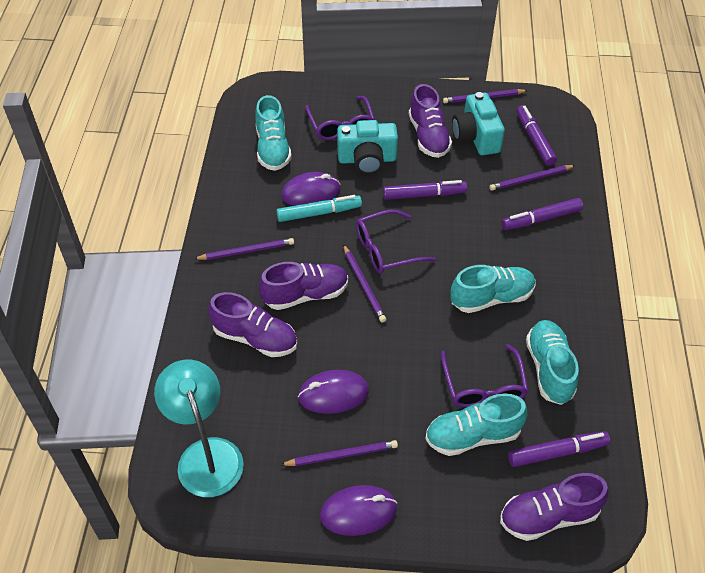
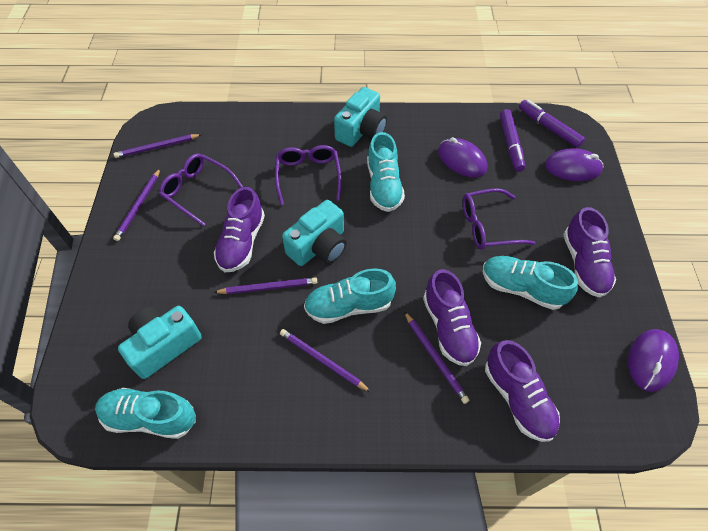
purple marker: 4 -> 2
turquoise camera: 2 -> 3
turquoise lamp: 1 -> 0
turquoise marker: 1 -> 0

